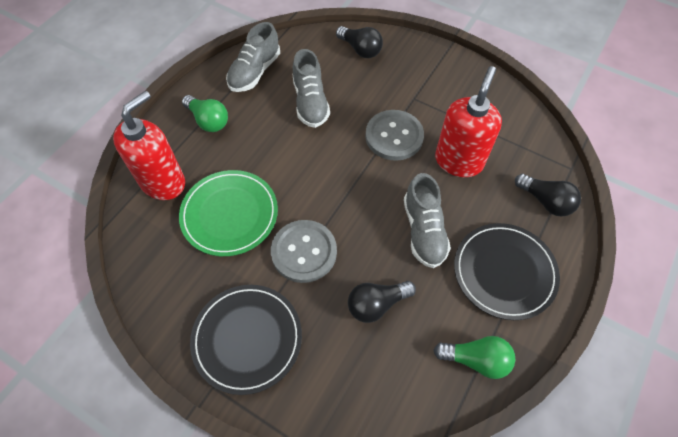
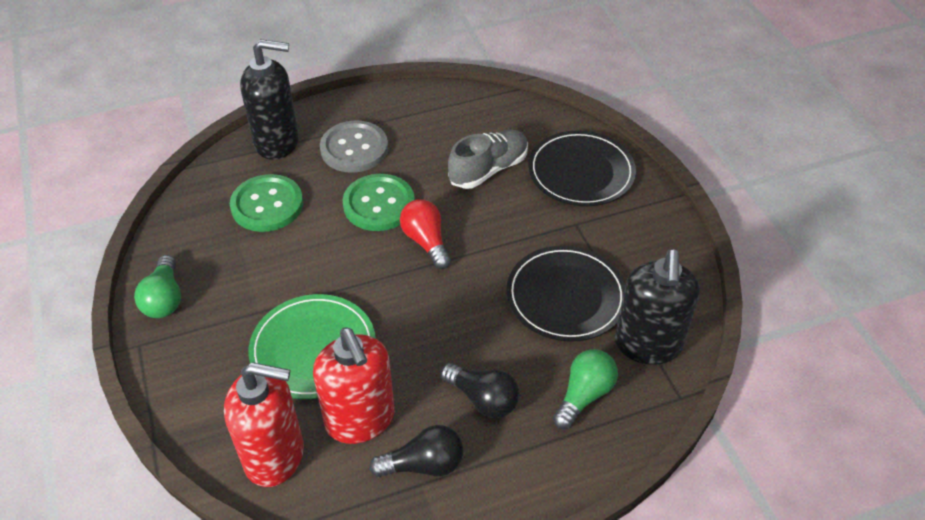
black light bulb: 3 -> 2
black soap dispenser: 0 -> 2
green button: 0 -> 2
grey button: 2 -> 1
grey shoe: 3 -> 1
red light bulb: 0 -> 1

